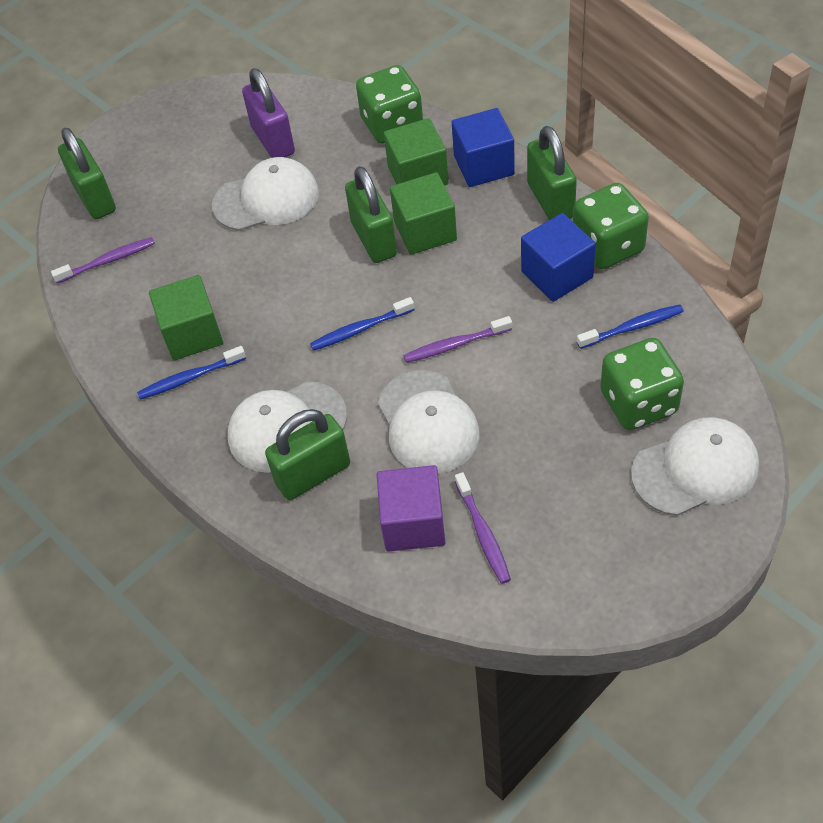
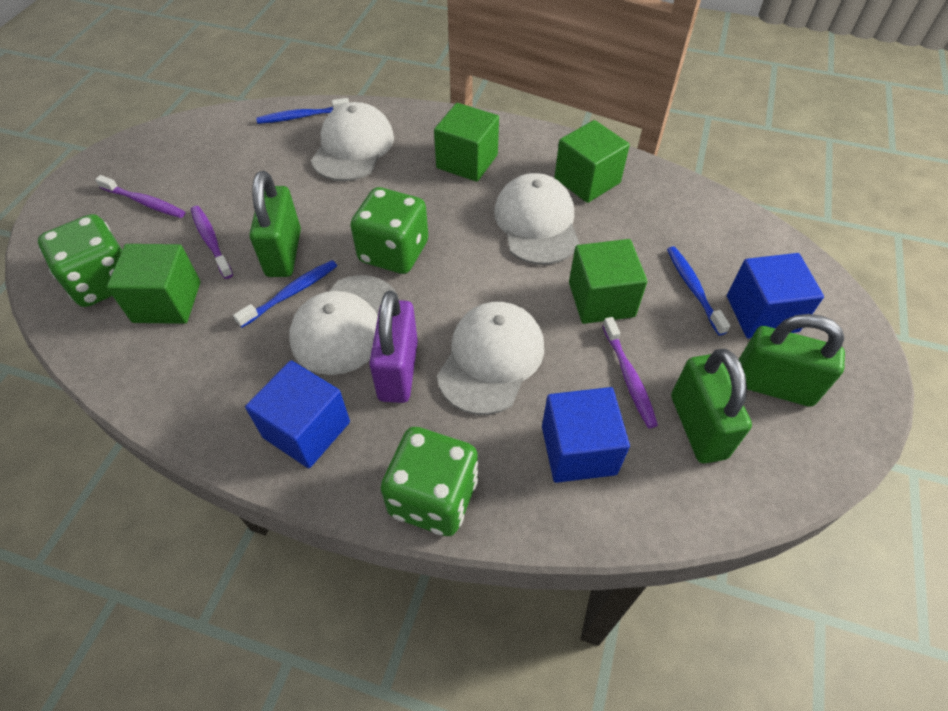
blue cube: 2 -> 3
green cube: 3 -> 4
green padlock: 4 -> 3
purple cube: 1 -> 0

